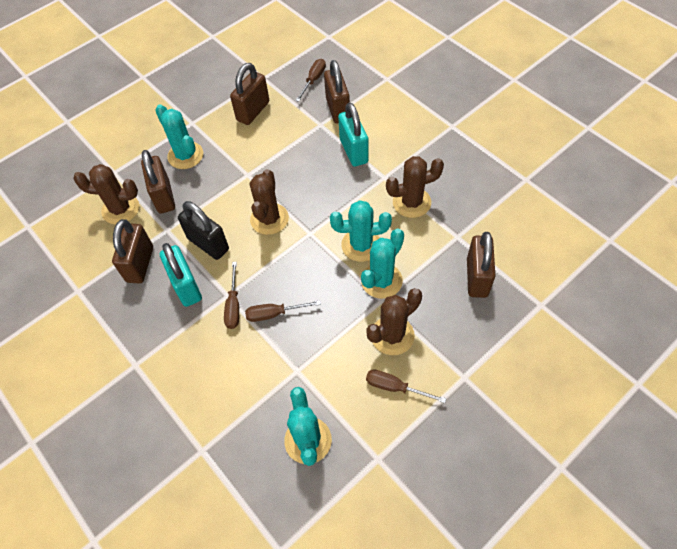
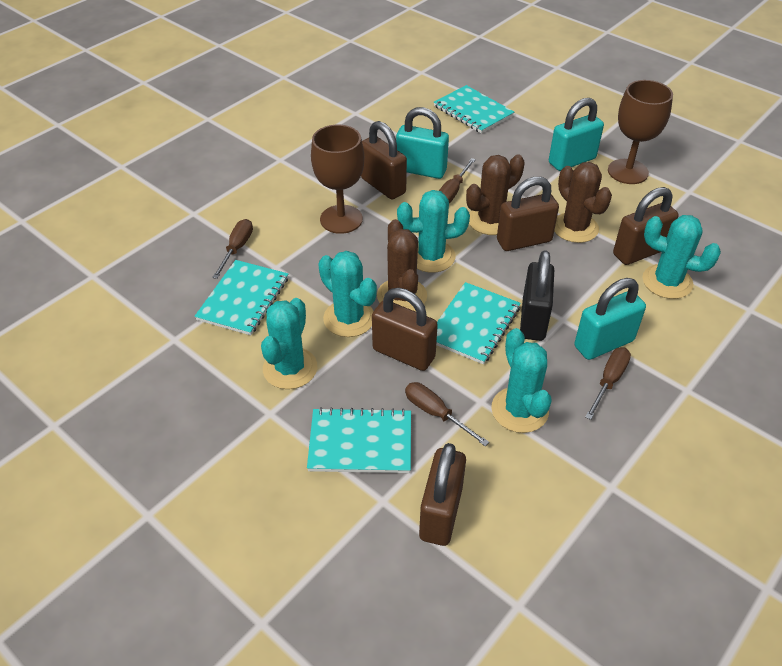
brown cactus: 4 -> 3
brown goblet: 0 -> 2
turquoise cactus: 4 -> 5
turquoise notebook: 0 -> 4
turquoise padlock: 2 -> 3

